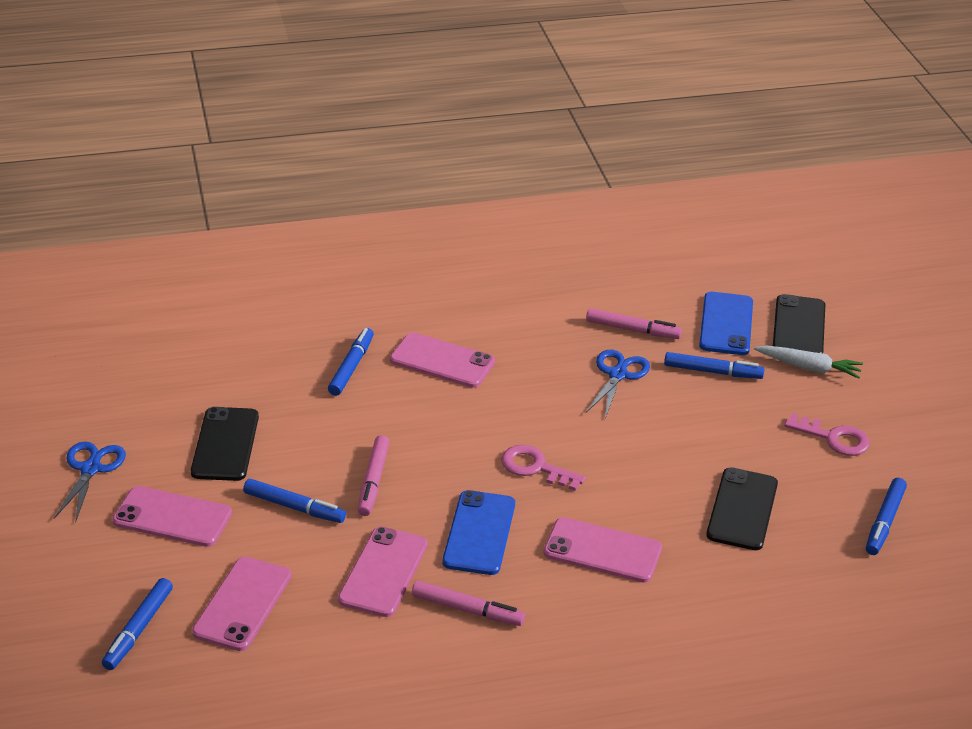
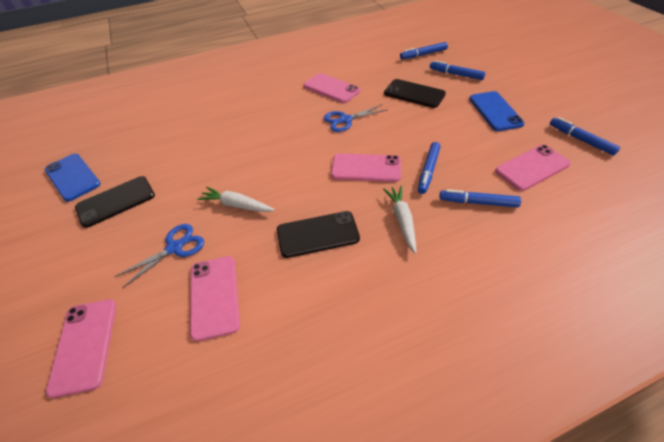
pink key: 2 -> 0
pink marker: 3 -> 0
white carrot: 1 -> 2

